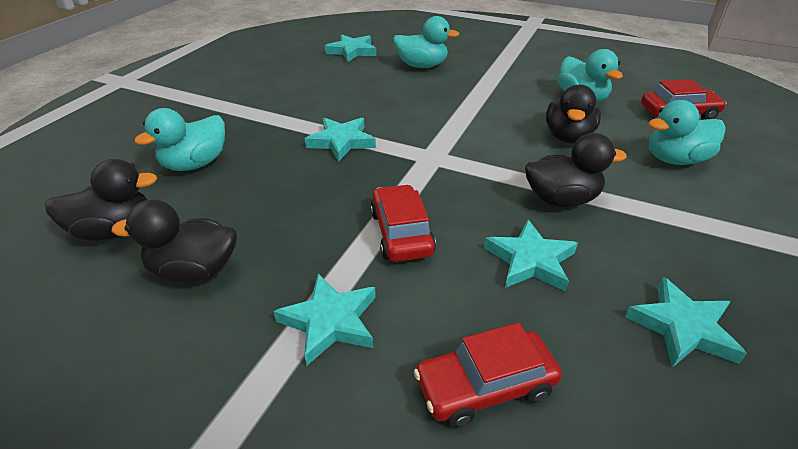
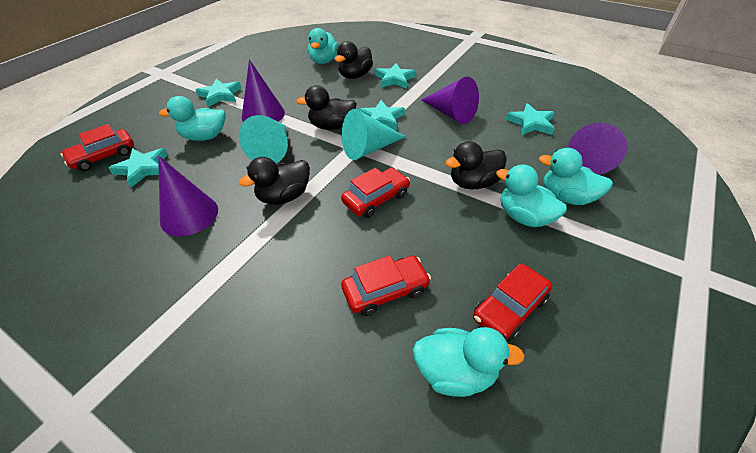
purple cone: 0 -> 4
red car: 3 -> 4
turquoise cone: 0 -> 2
turquoise duck: 4 -> 5

